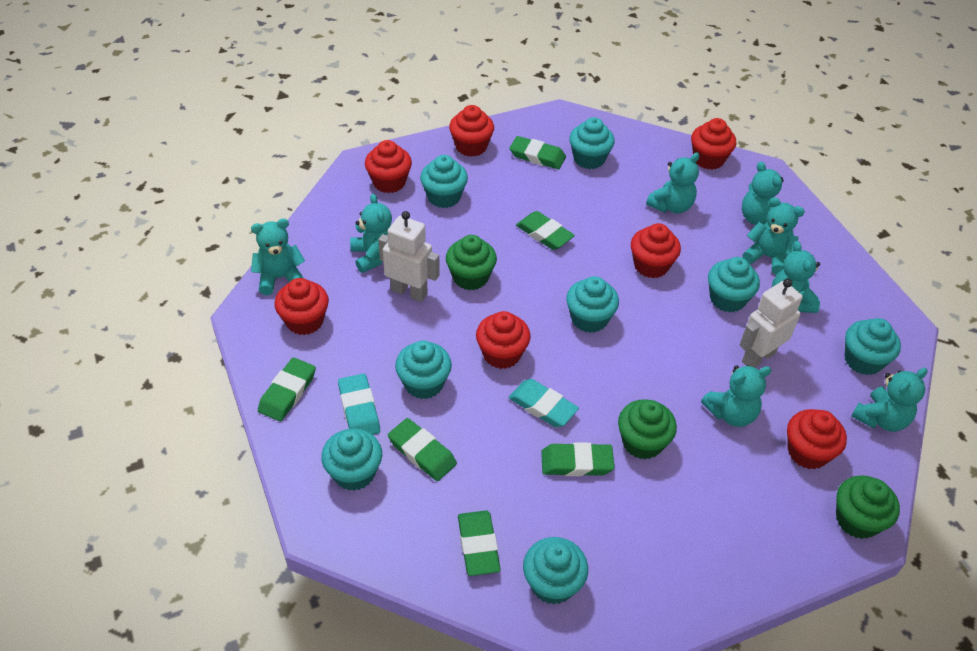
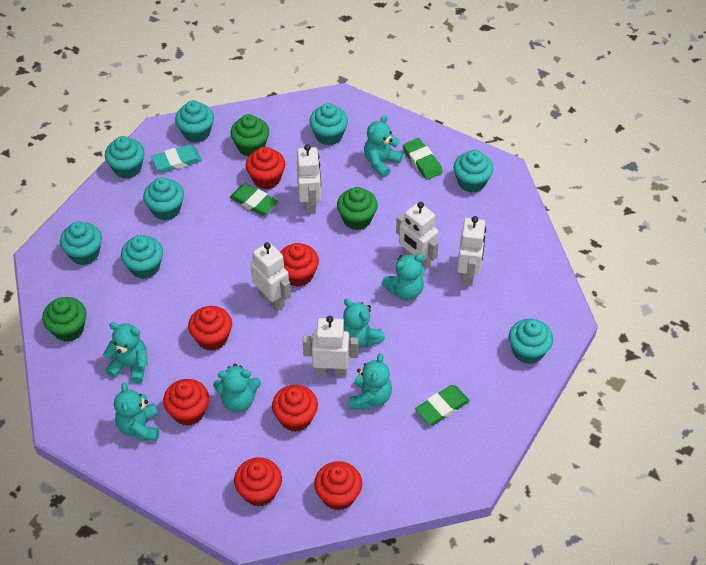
green eraser: 6 -> 3
turquoise eraser: 2 -> 1
turquoise teddy bear: 8 -> 7
white robot: 2 -> 5

